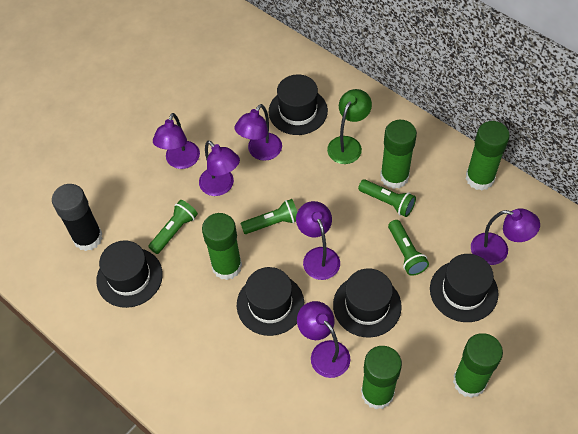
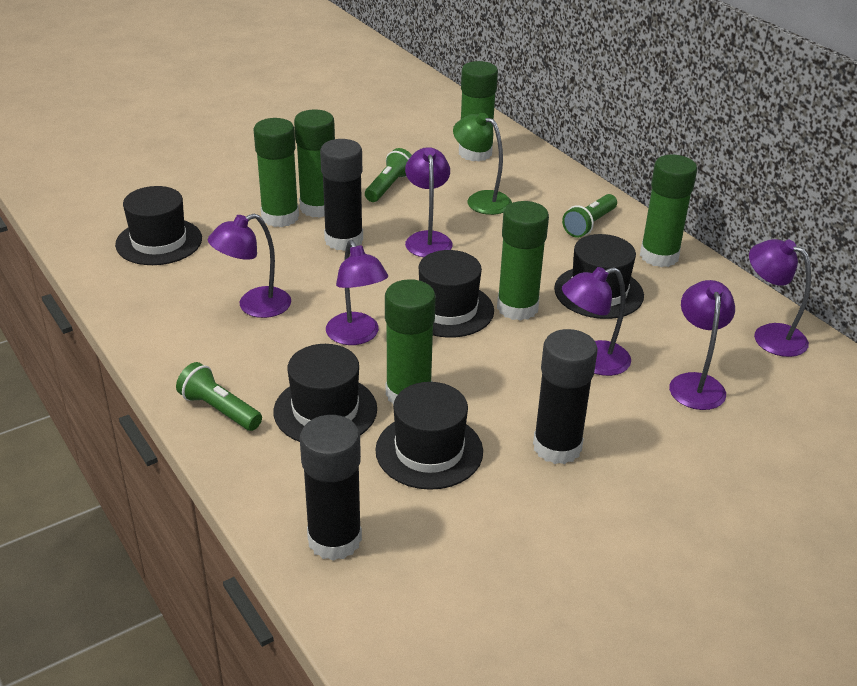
black glue stick: 1 -> 3
green flashlight: 4 -> 3
green glue stick: 5 -> 6

